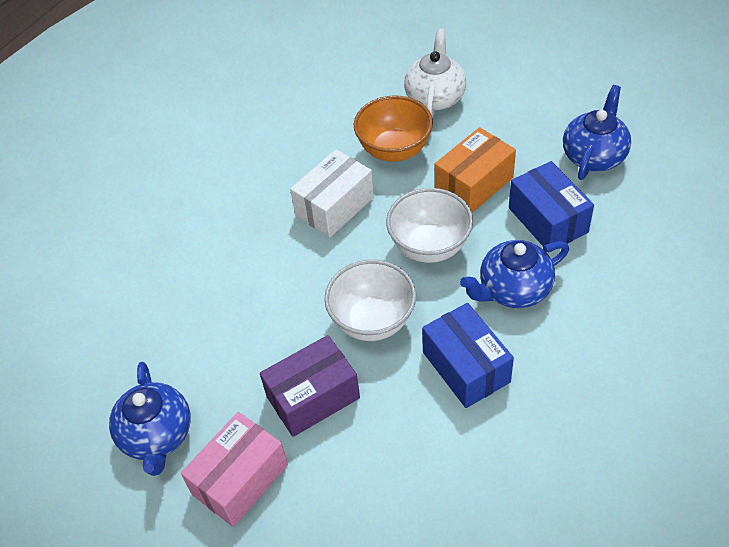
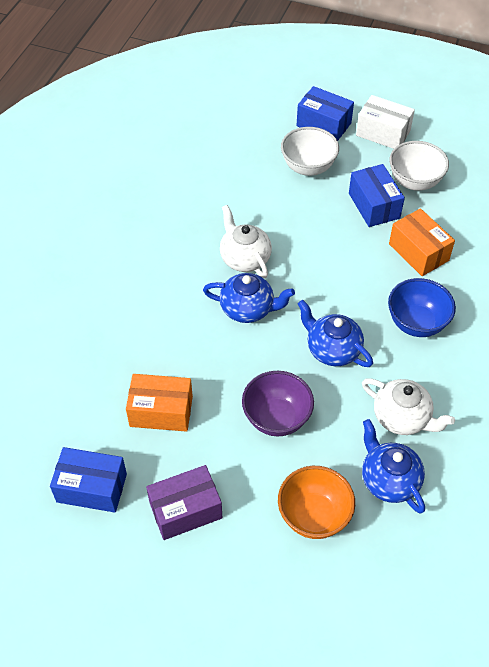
blue bowl: 0 -> 1
blue box: 2 -> 3
orange box: 1 -> 2
pink box: 1 -> 0
purple bowl: 0 -> 1
white teapot: 1 -> 2

